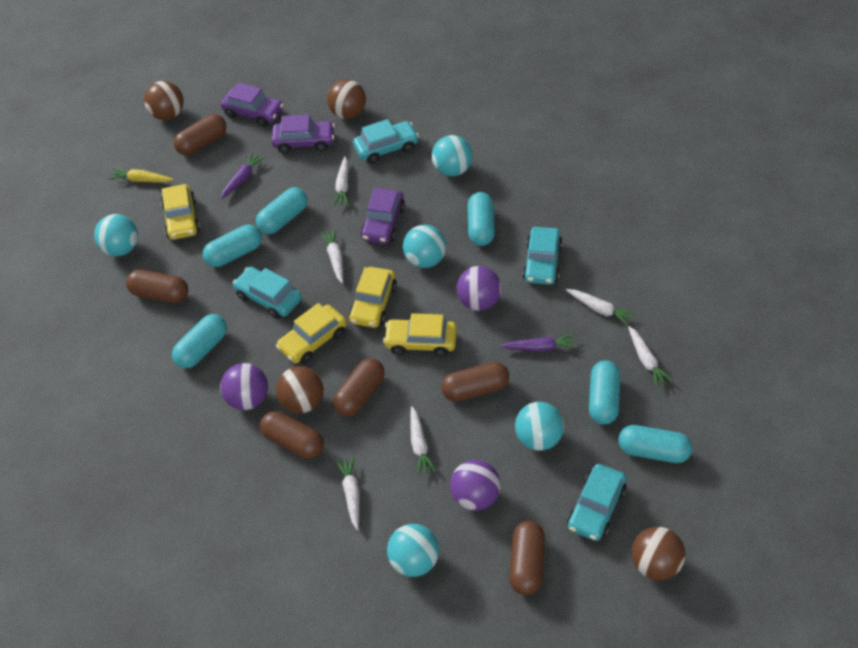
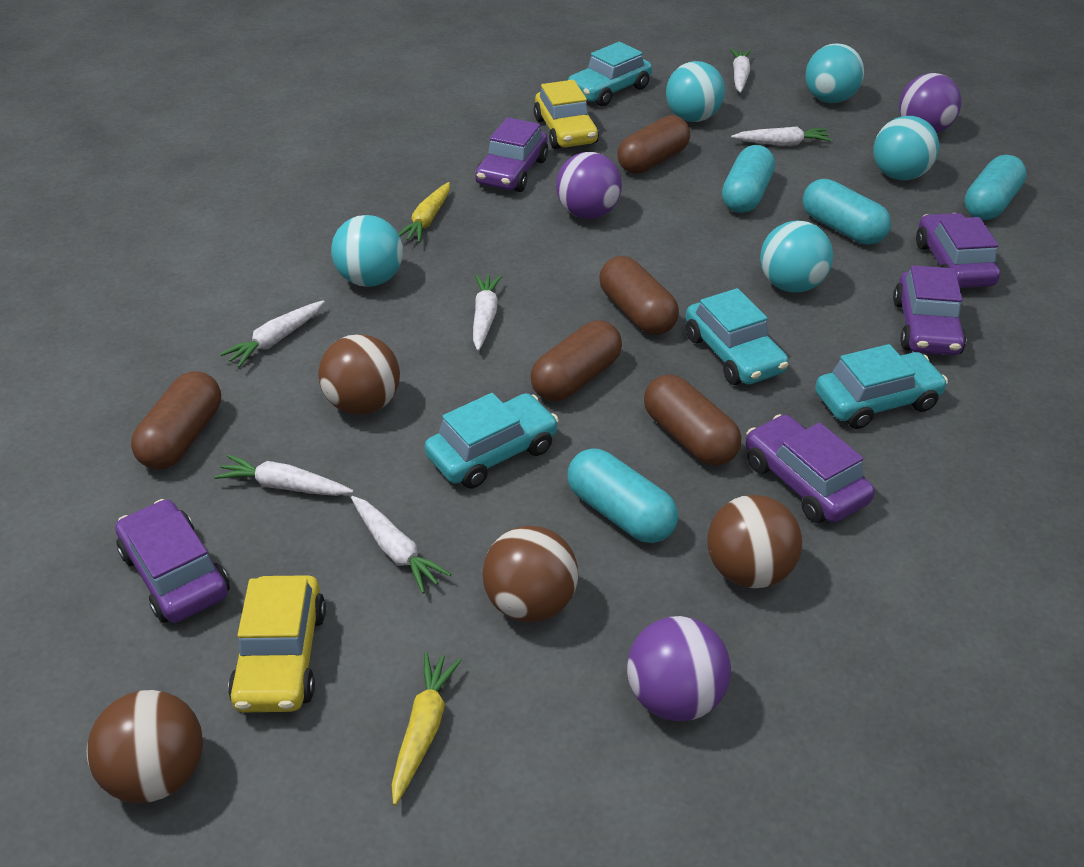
brown capsule: 6 -> 5
purple car: 3 -> 5
purple carrot: 2 -> 0
turquoise capsule: 6 -> 4
yellow car: 4 -> 2
yellow carrot: 1 -> 2

